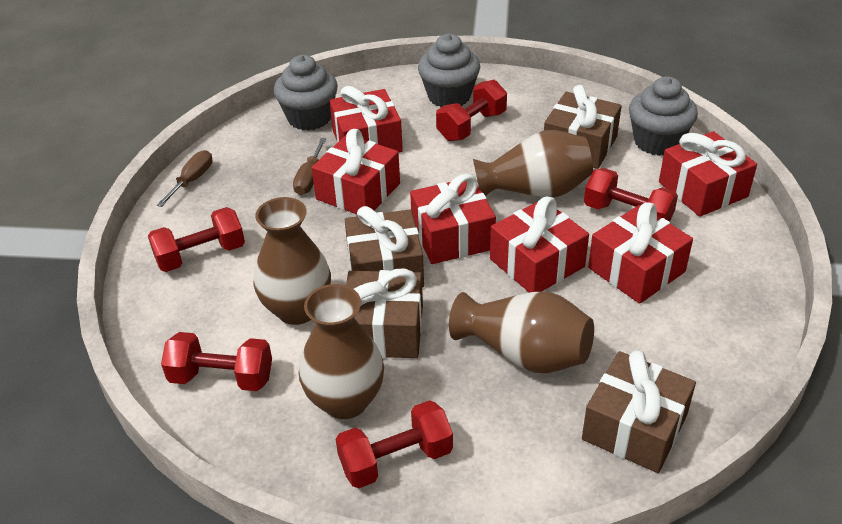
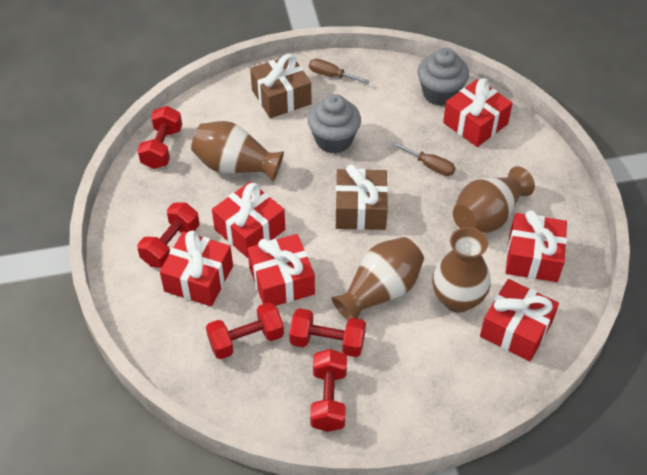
brown gift: 4 -> 2
grey cupcake: 3 -> 2

